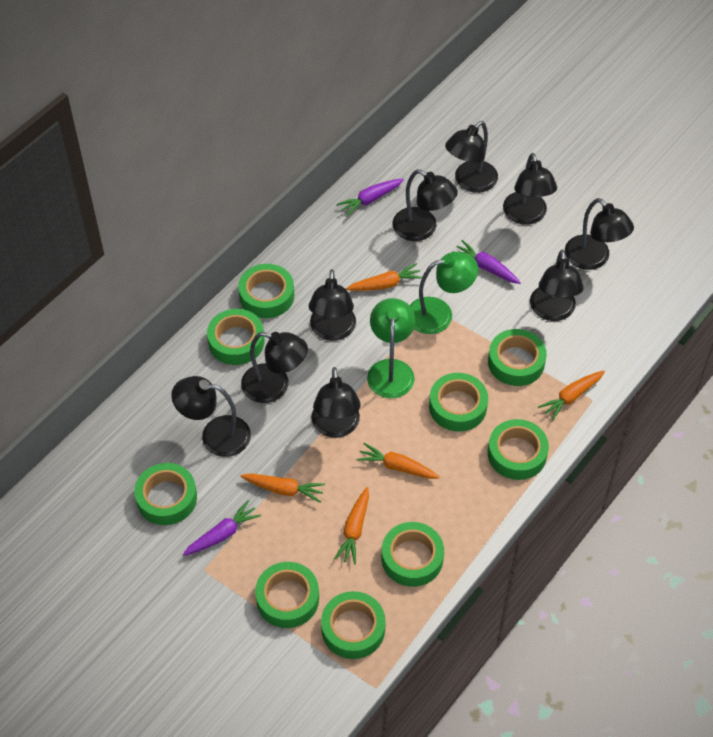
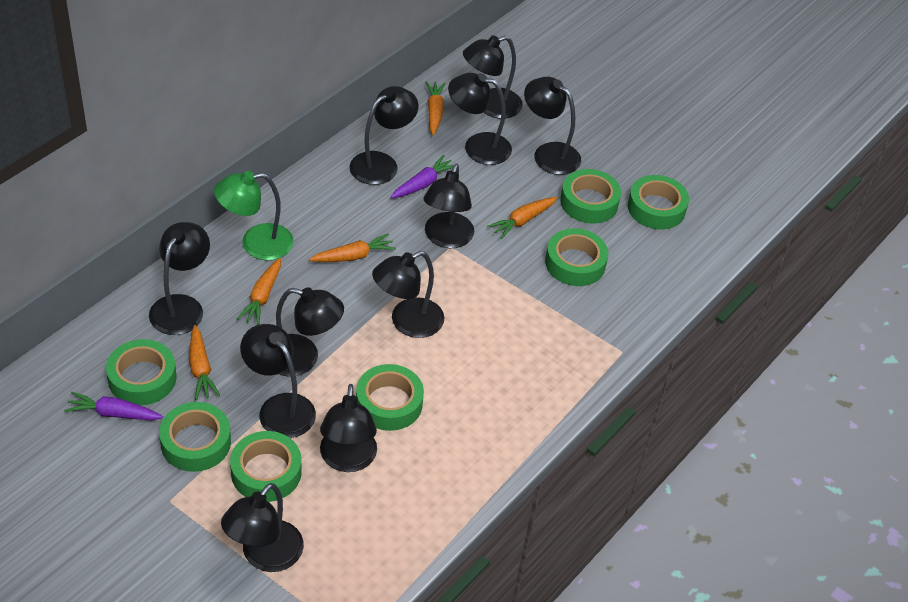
black lamp: 9 -> 11
green lamp: 2 -> 1
green tape: 9 -> 7
purple carrot: 3 -> 2

